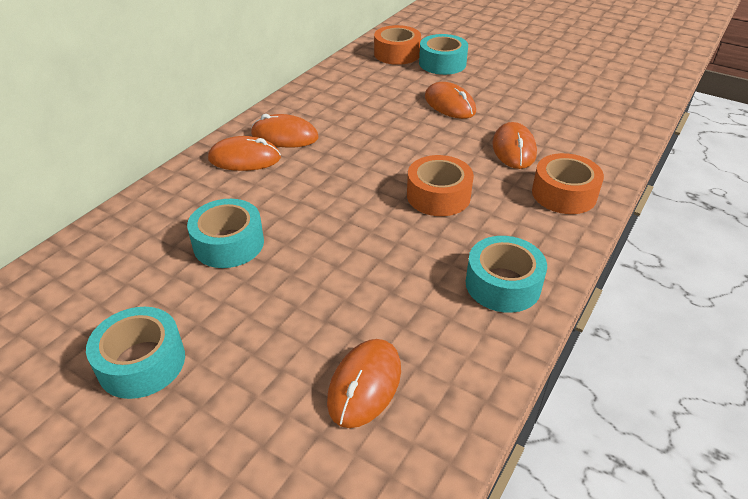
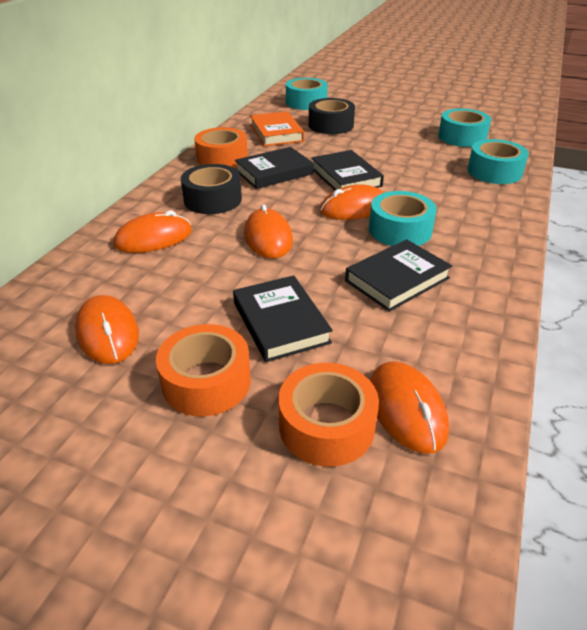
black book: 0 -> 4
black tape: 0 -> 2
orange book: 0 -> 1

